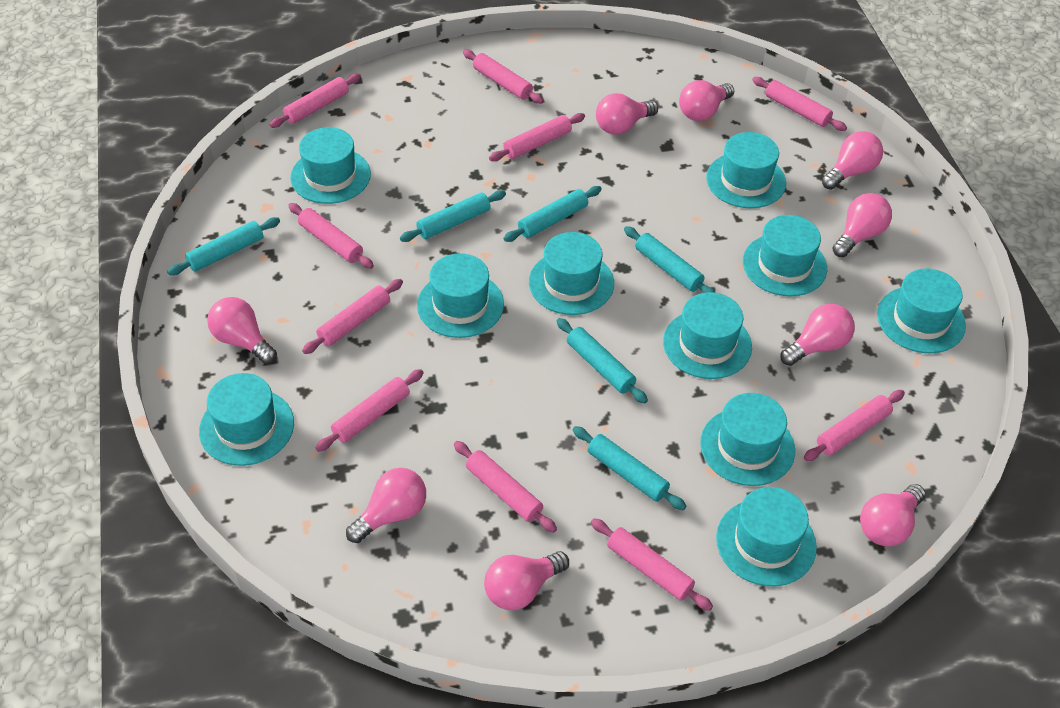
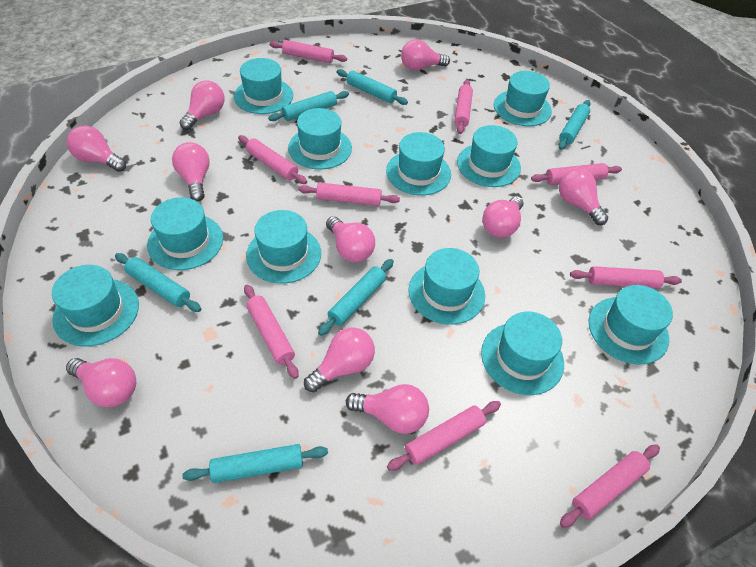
pink light bulb: 9 -> 10
pink rolling pin: 10 -> 9
turquoise hat: 10 -> 11

